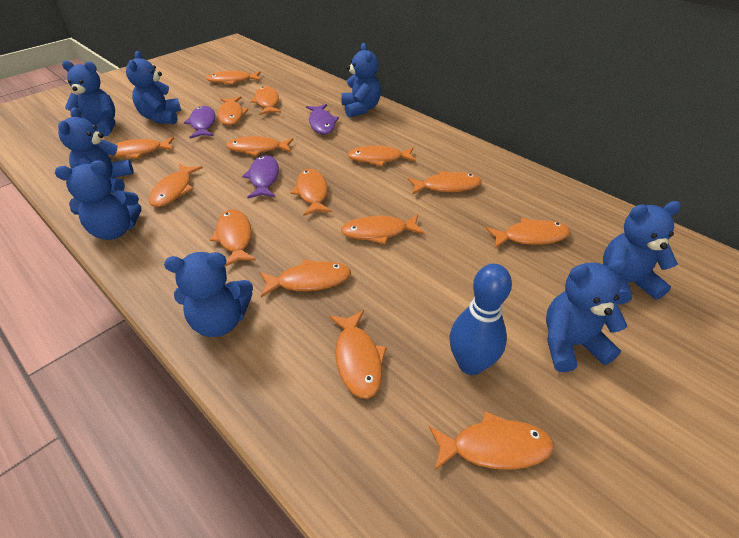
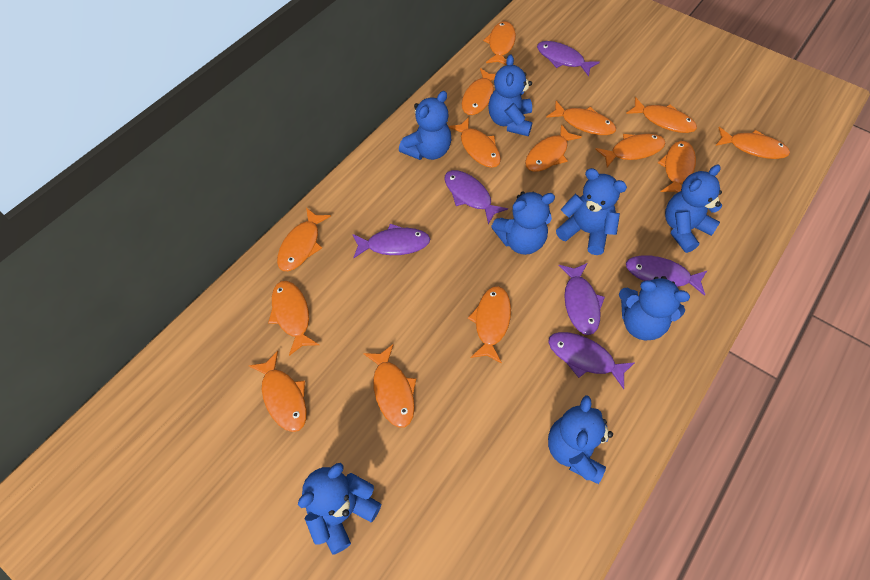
blue bowling pin: 1 -> 0
orange fish: 15 -> 14
purple fish: 3 -> 6

